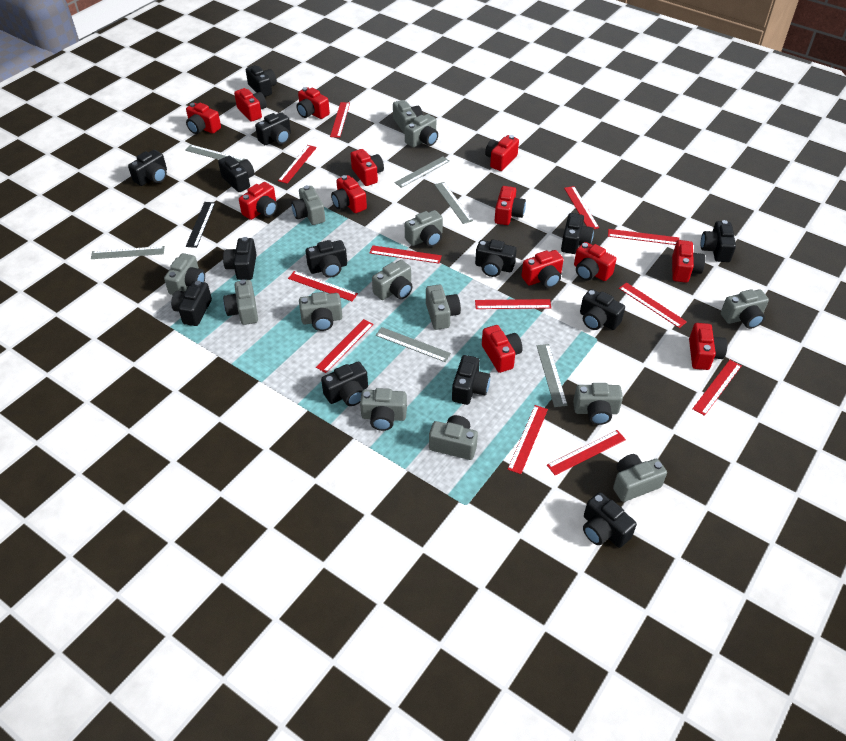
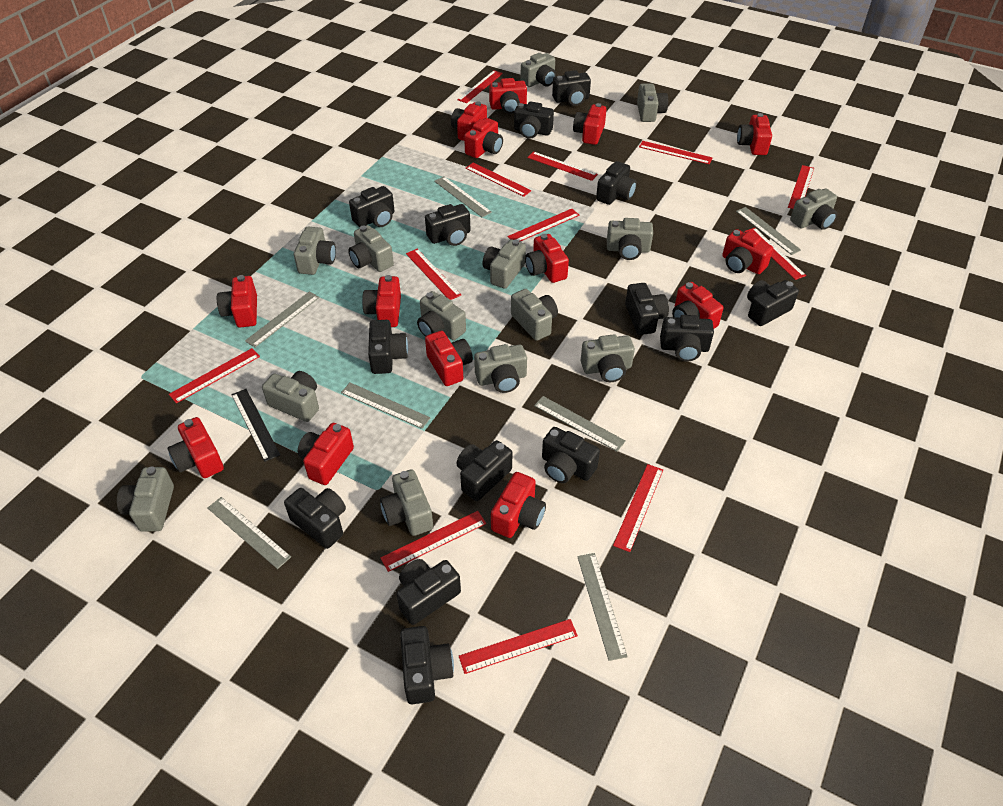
grey ruler: 6 -> 7
red camera: 13 -> 14

